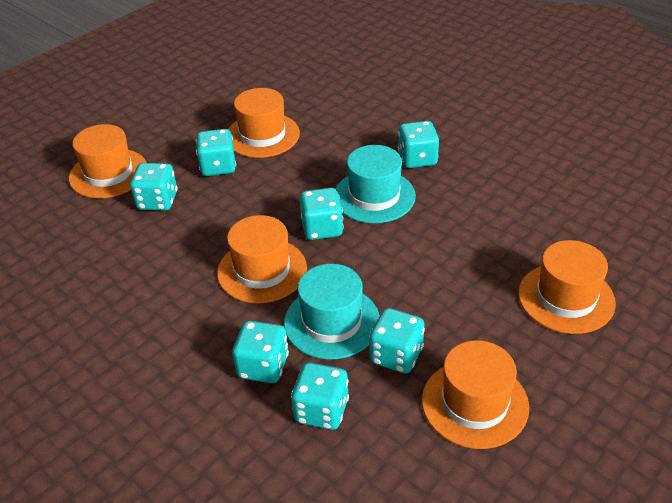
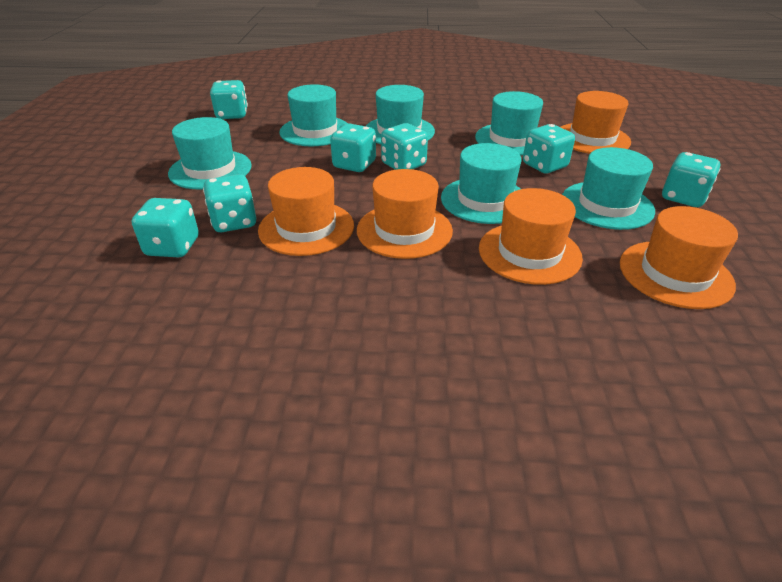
turquoise hat: 2 -> 6

